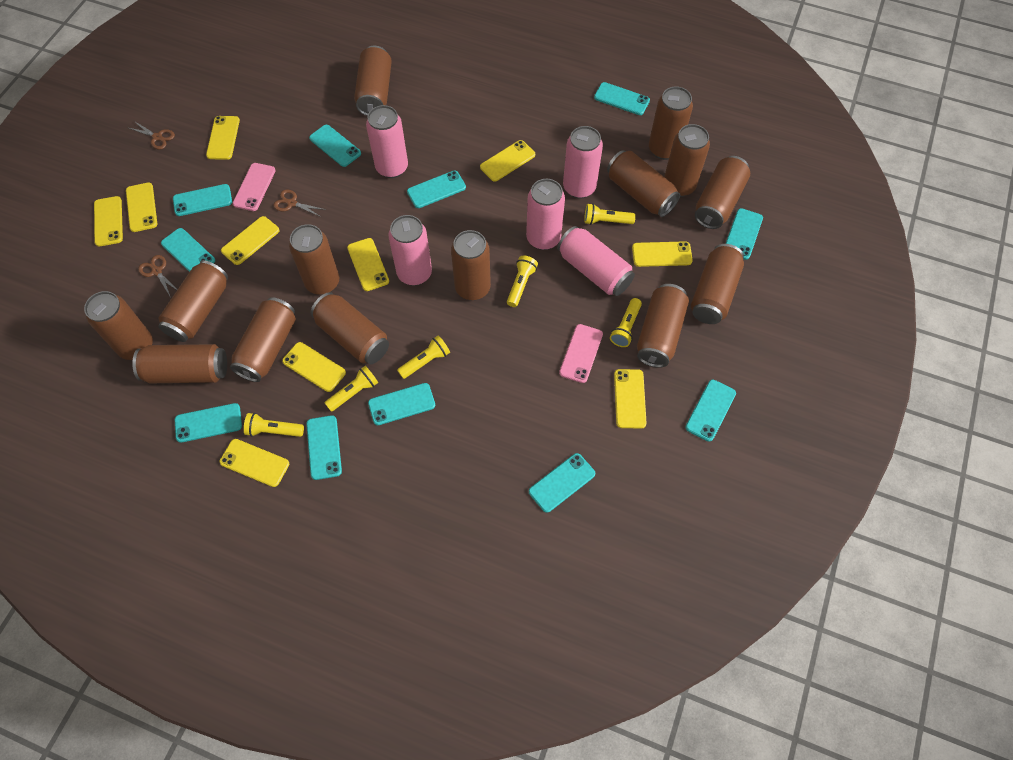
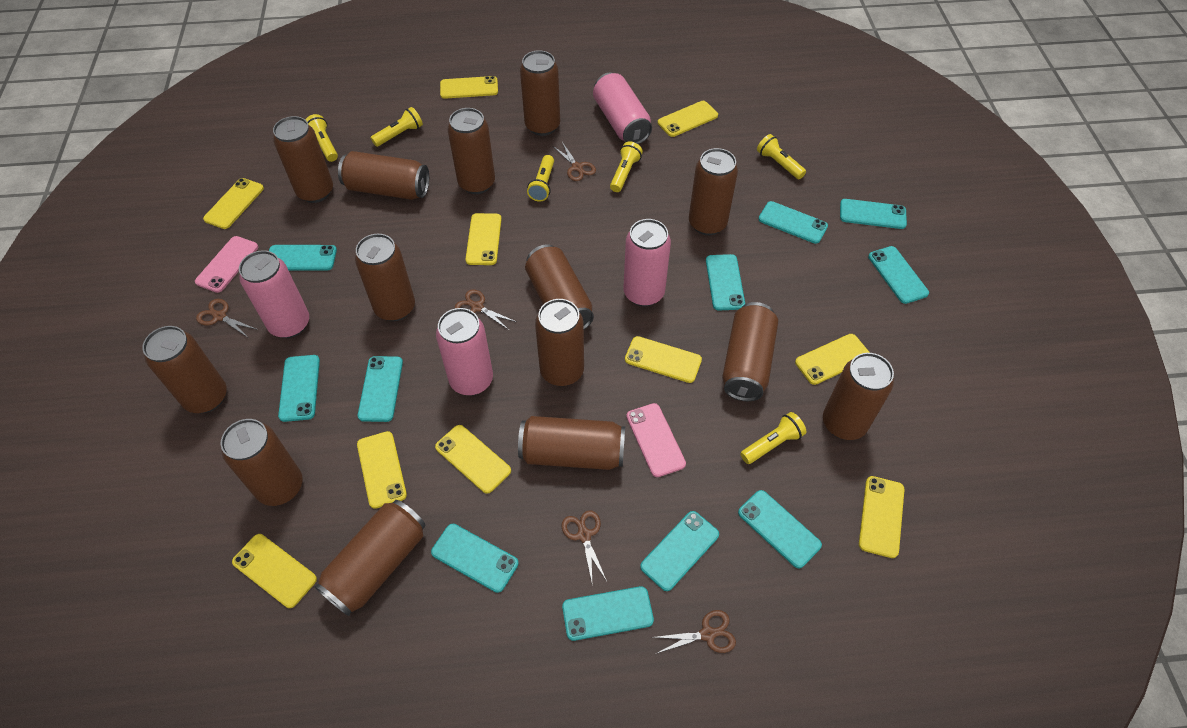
brown scissors: 3 -> 5
pink can: 5 -> 4

